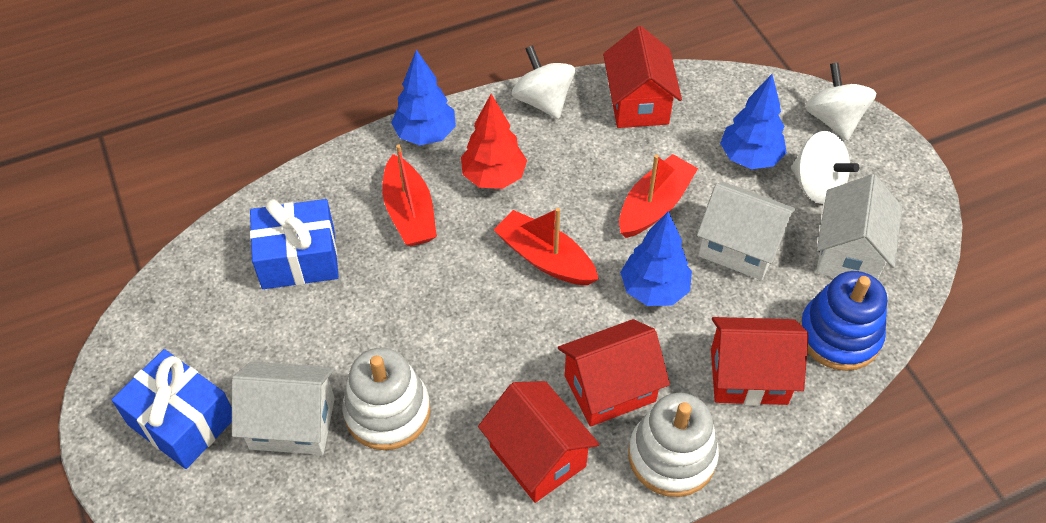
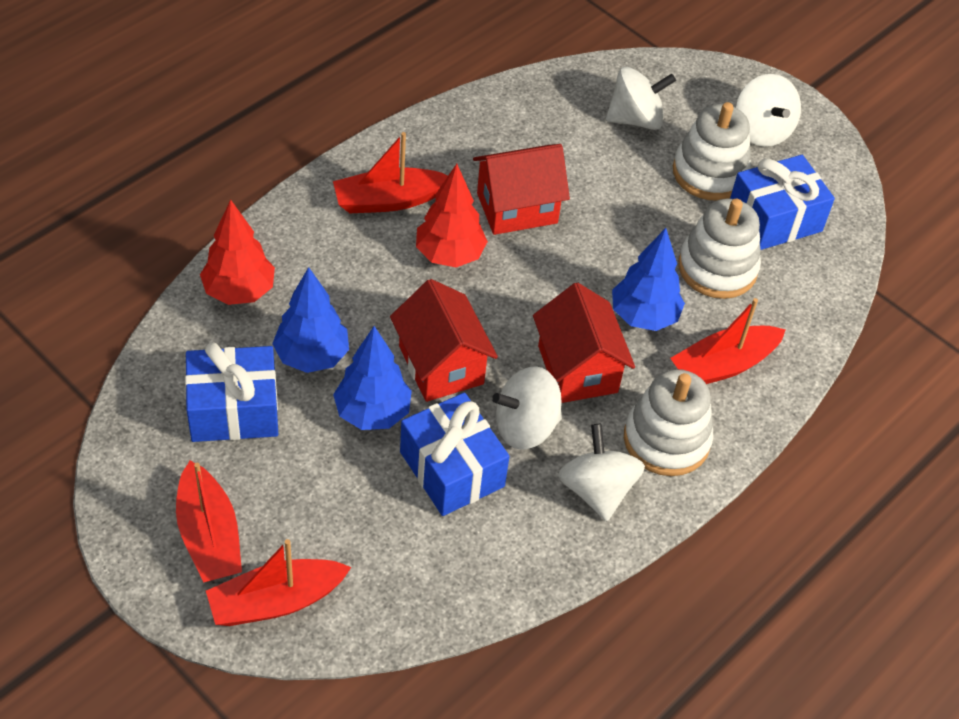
blue gift: 2 -> 3
blue stacking toy: 1 -> 0
red boat: 3 -> 4
red house: 4 -> 3
red tree: 1 -> 2
white house: 3 -> 0
white spinning top: 3 -> 4
white stacking toy: 2 -> 3

